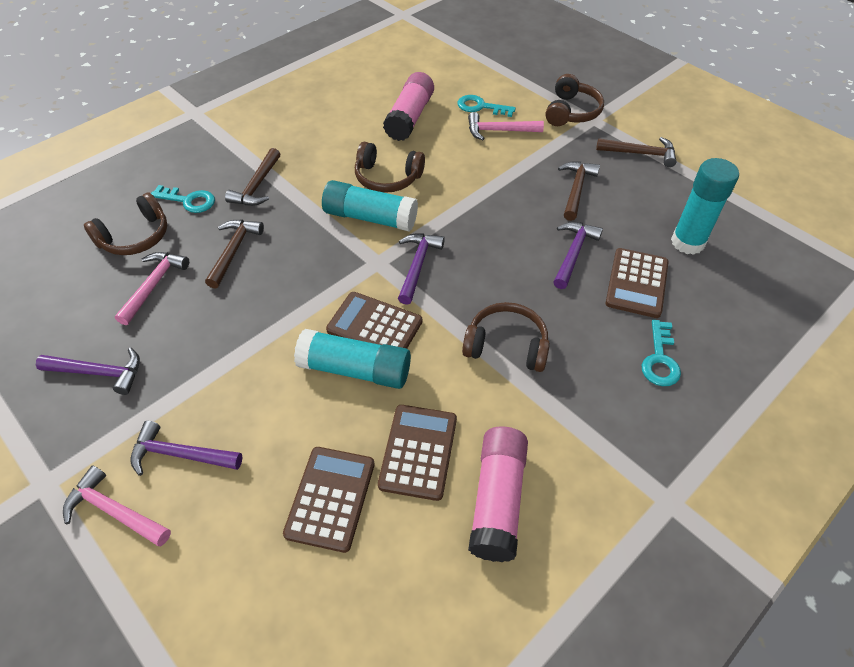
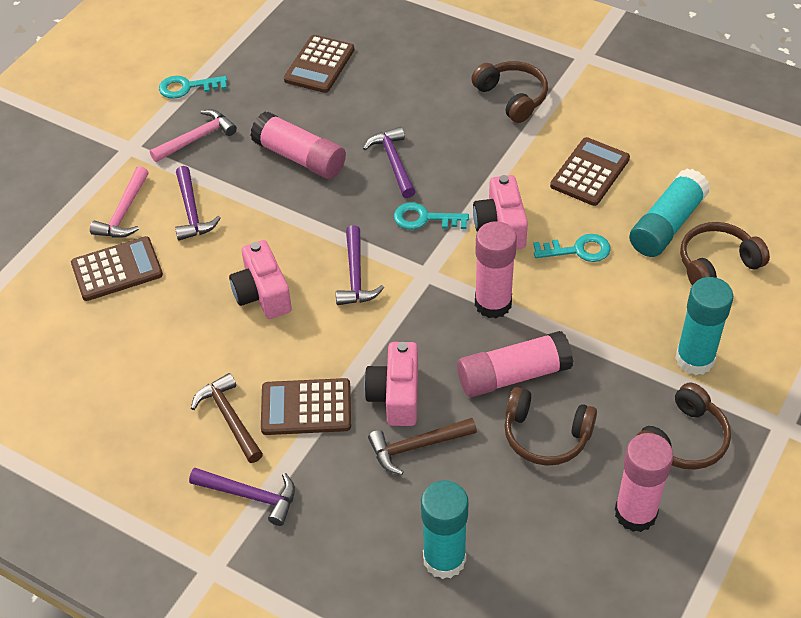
brown hammer: 4 -> 2
pink camera: 0 -> 3
pink glue stick: 2 -> 4
pink hammer: 3 -> 2

